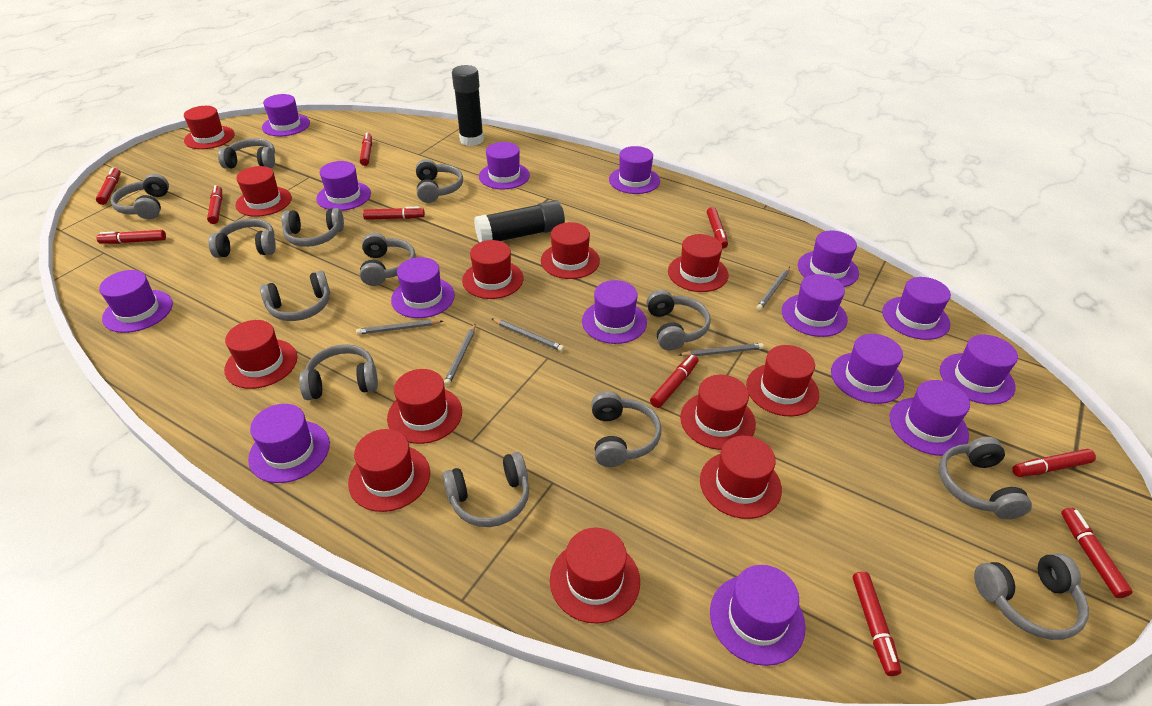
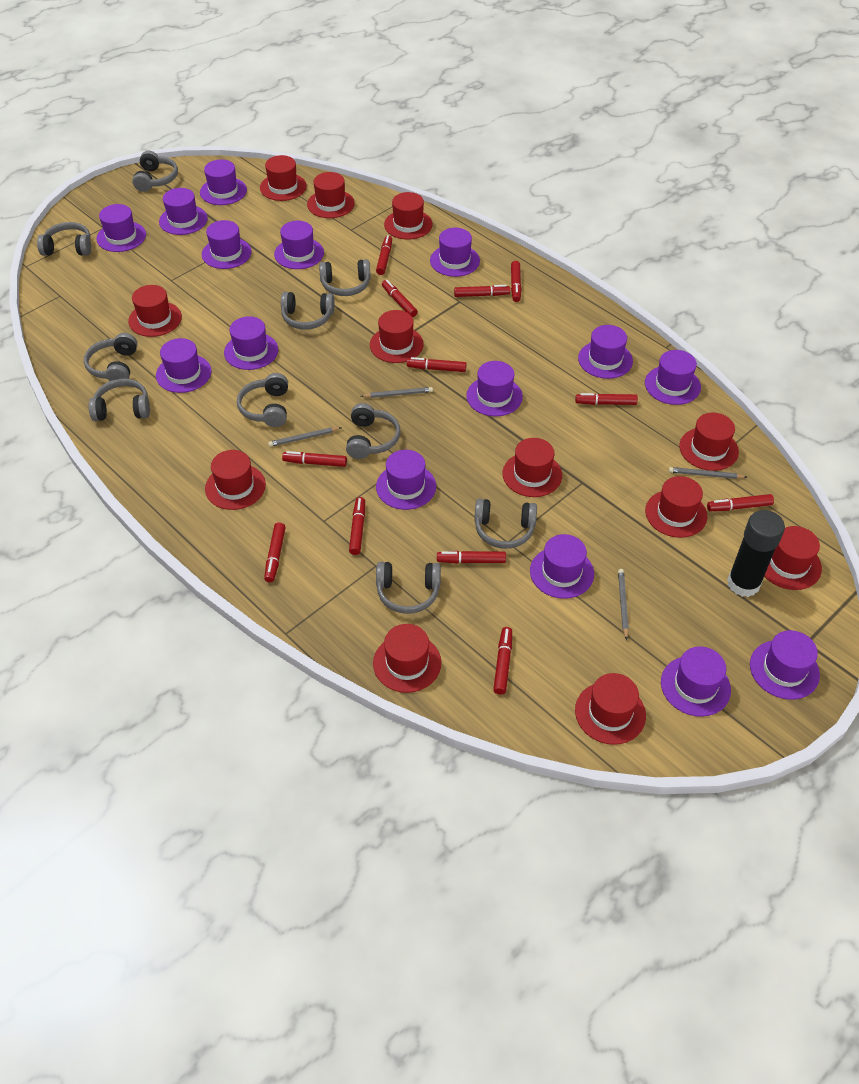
black glue stick: 2 -> 1
grey headphones: 13 -> 10
grey pencil: 5 -> 4
red marker: 10 -> 12

